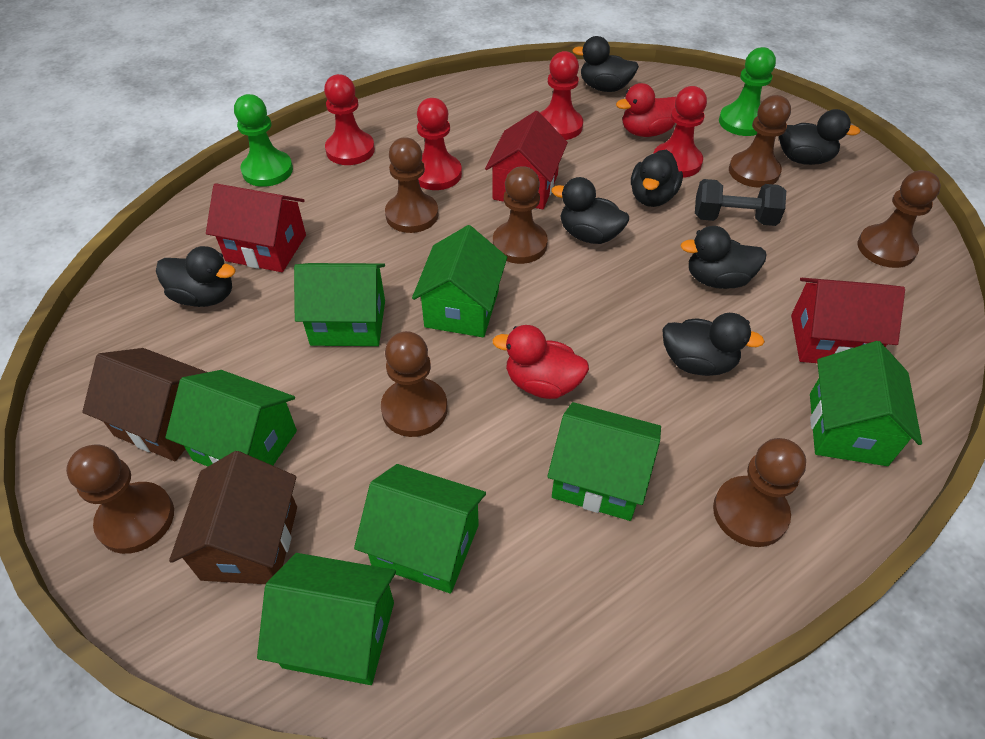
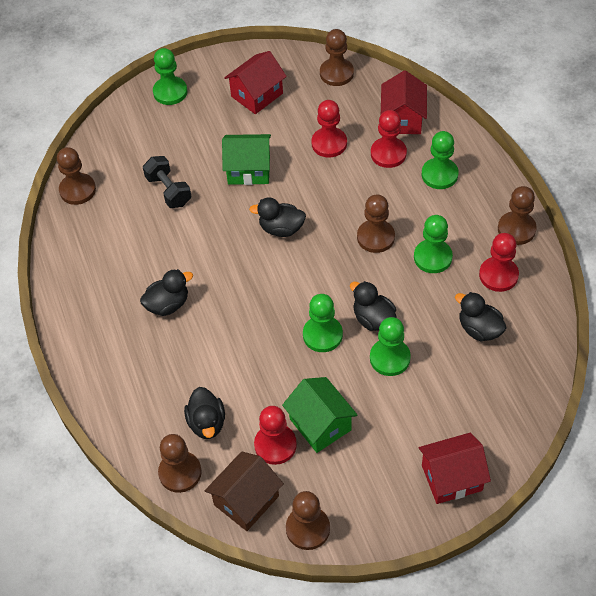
black duck: 7 -> 5
brown house: 2 -> 1
brown pawn: 7 -> 6
green house: 7 -> 2
green pawn: 2 -> 5
red duck: 2 -> 0

